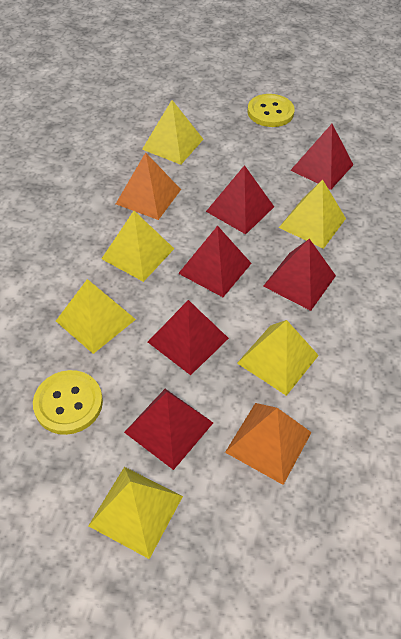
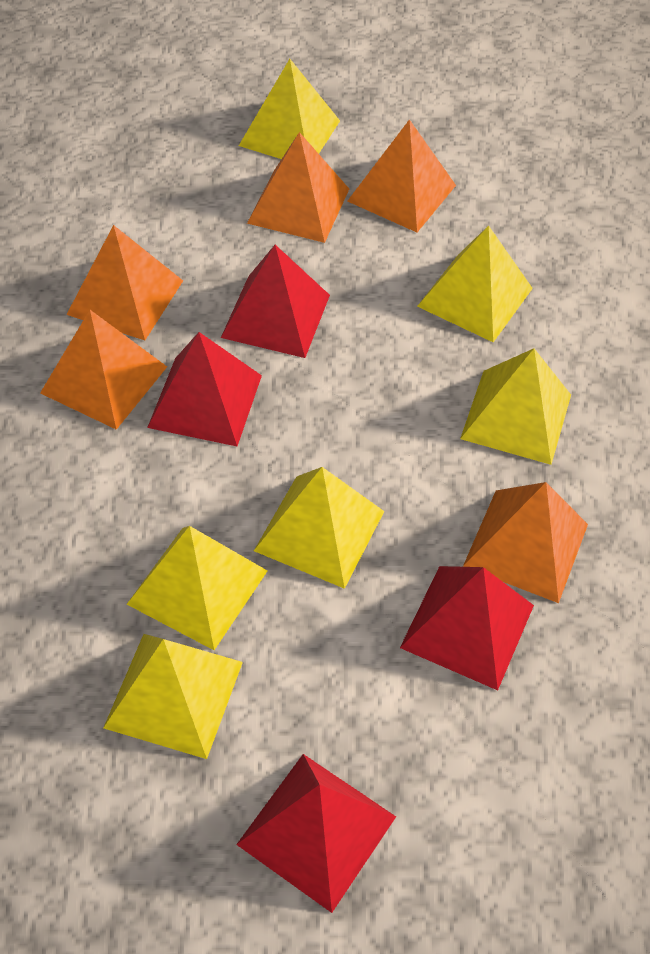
orange pyramid: 2 -> 5
red pyramid: 6 -> 4
yellow button: 2 -> 0

